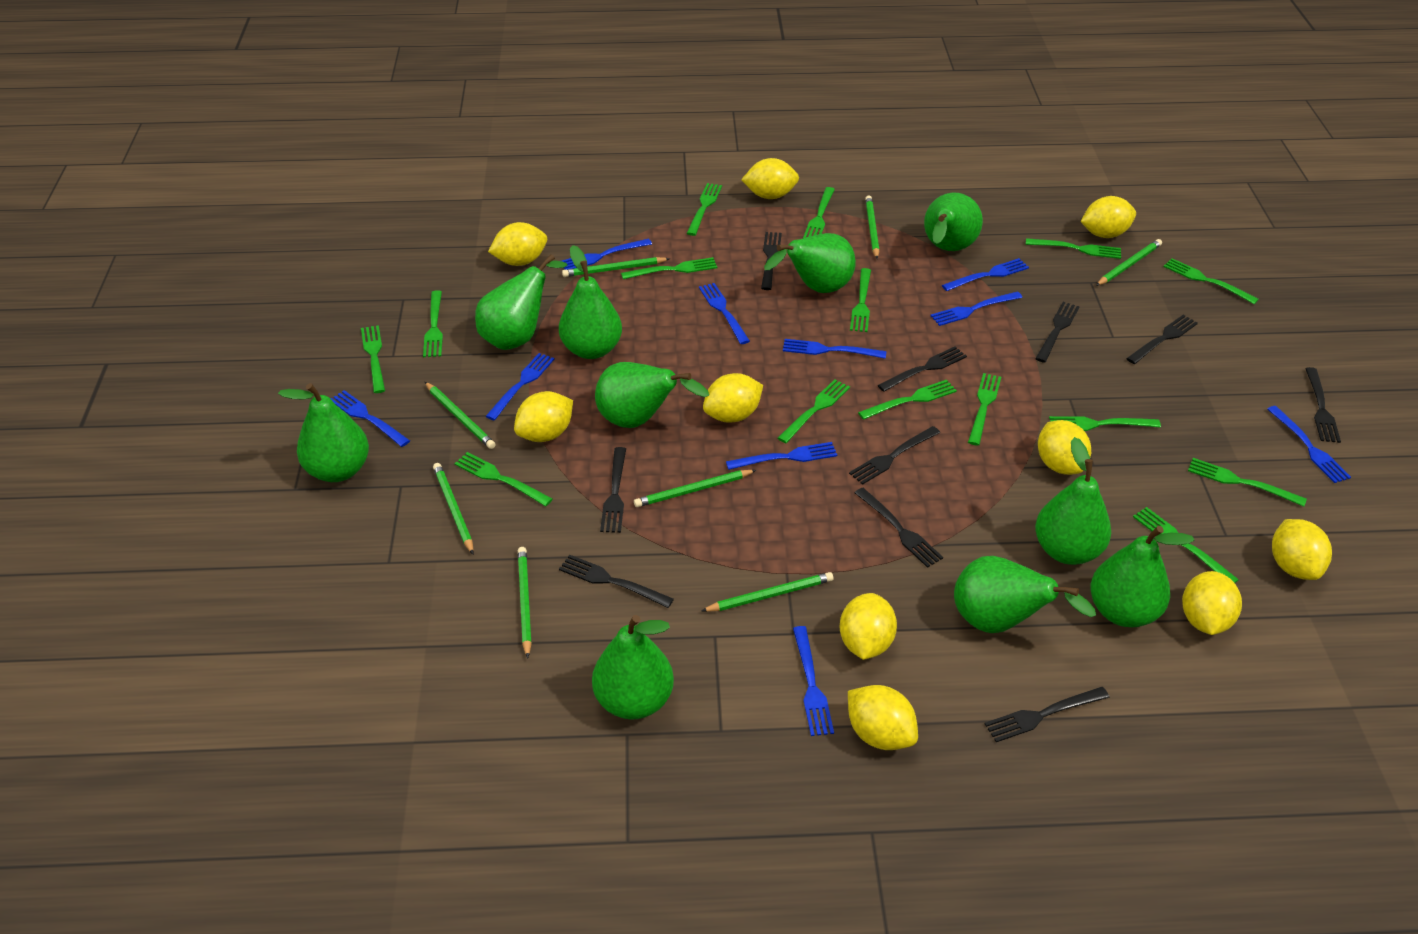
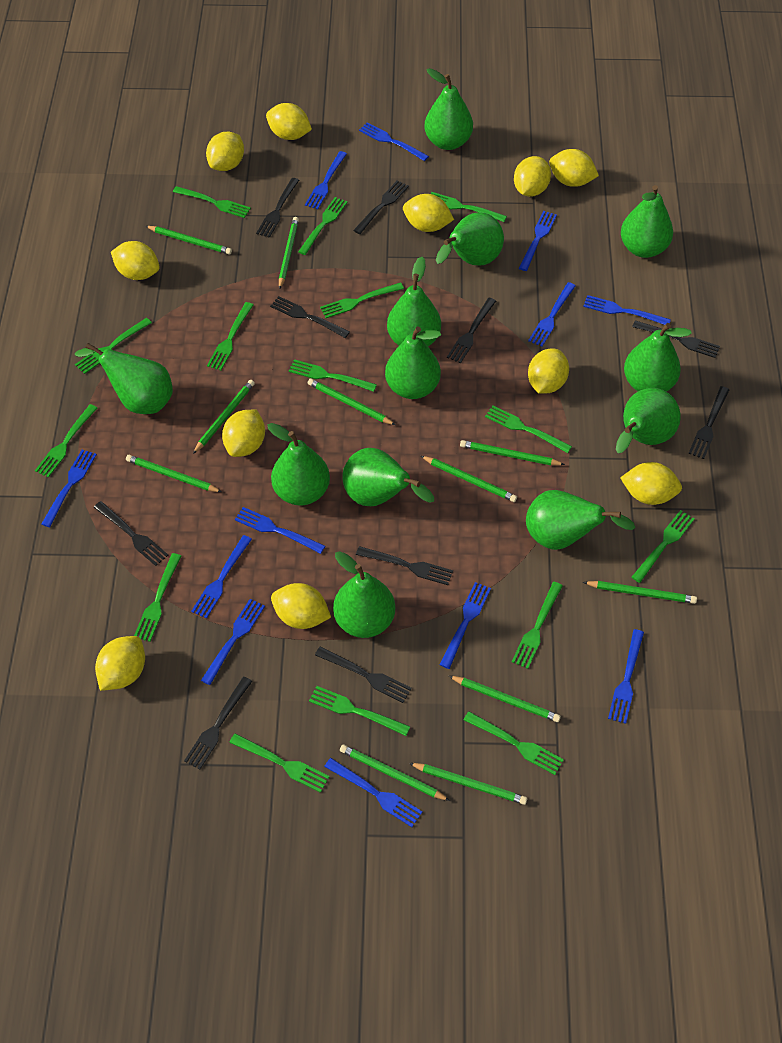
blue fork: 10 -> 12
green pear: 10 -> 12
green pencil: 8 -> 11
yellow lemon: 10 -> 11

